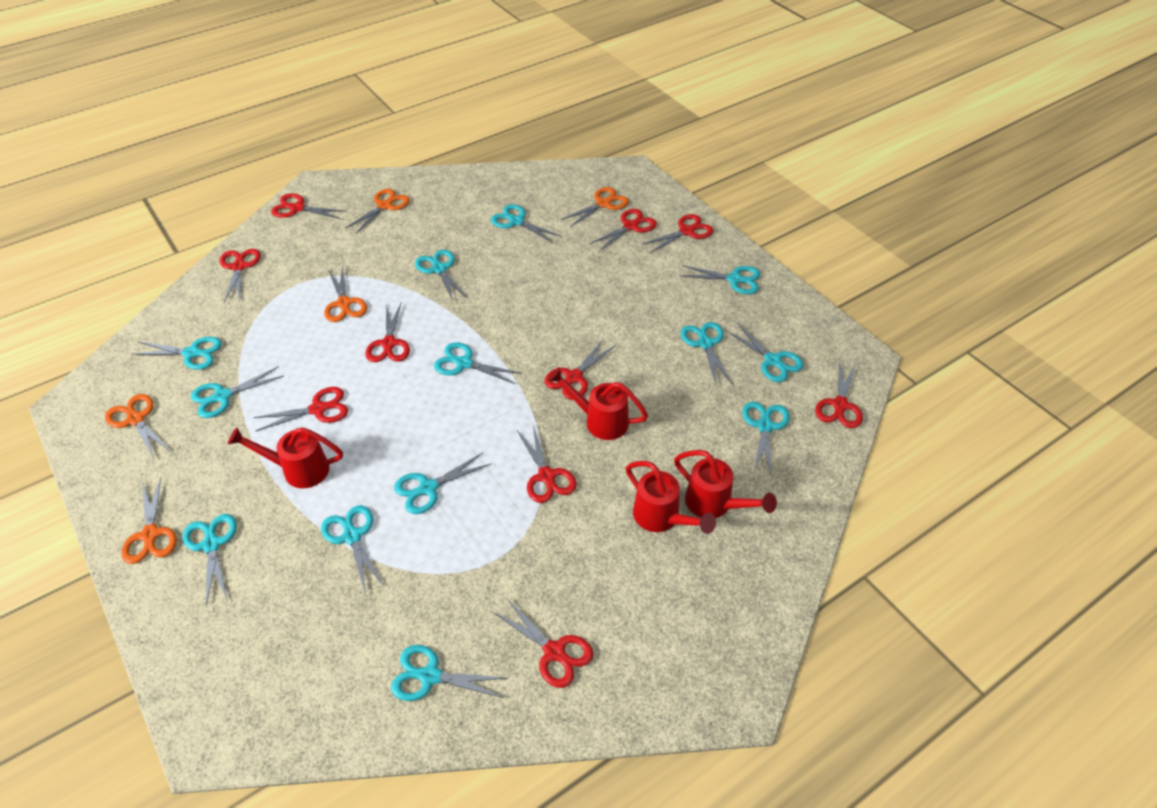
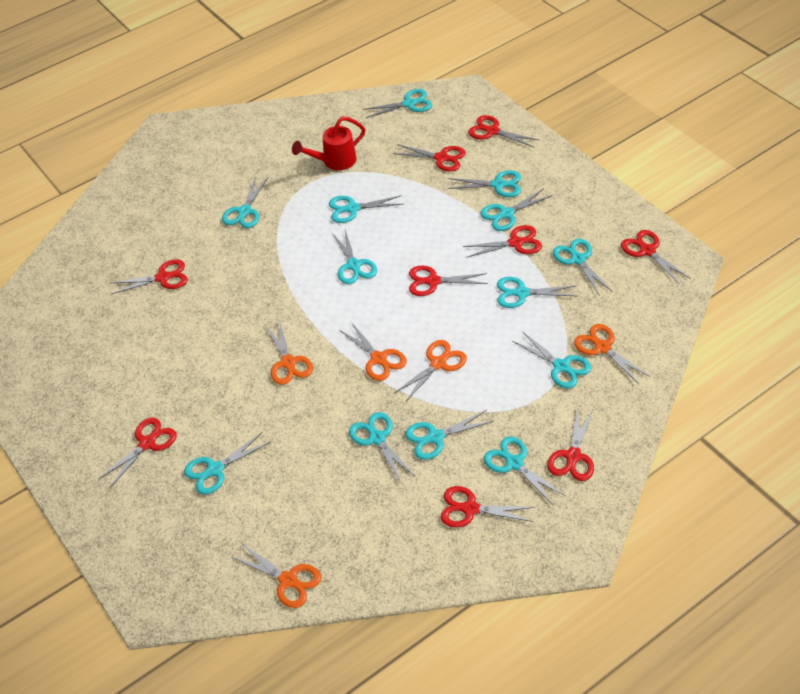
red scissors: 10 -> 9
red watering can: 4 -> 1

